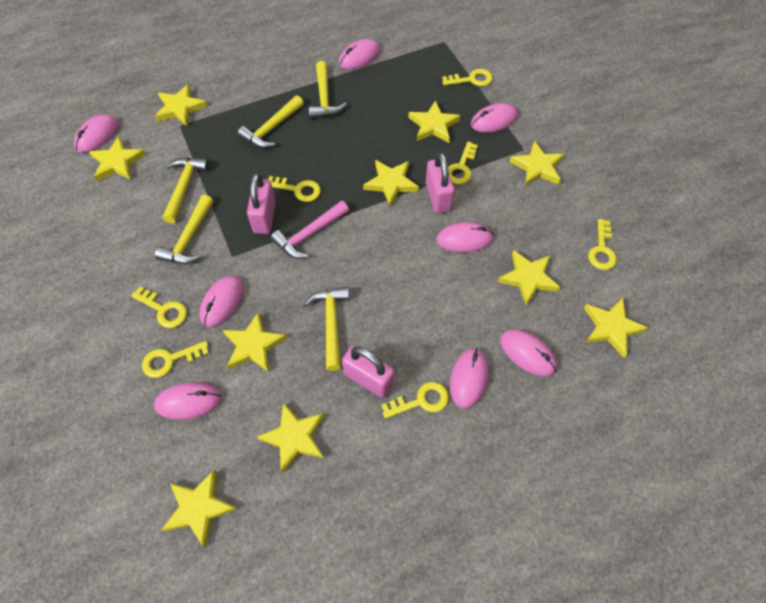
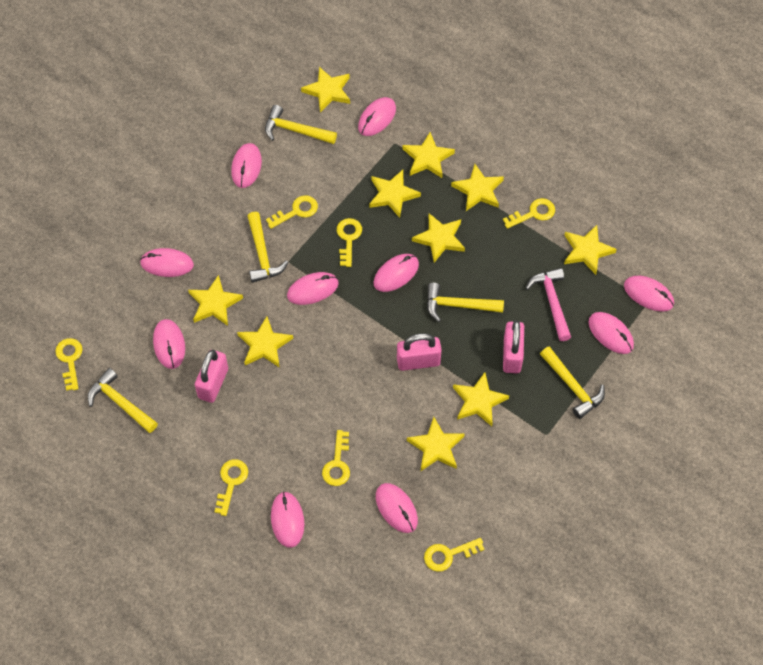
pink mouse: 8 -> 10

